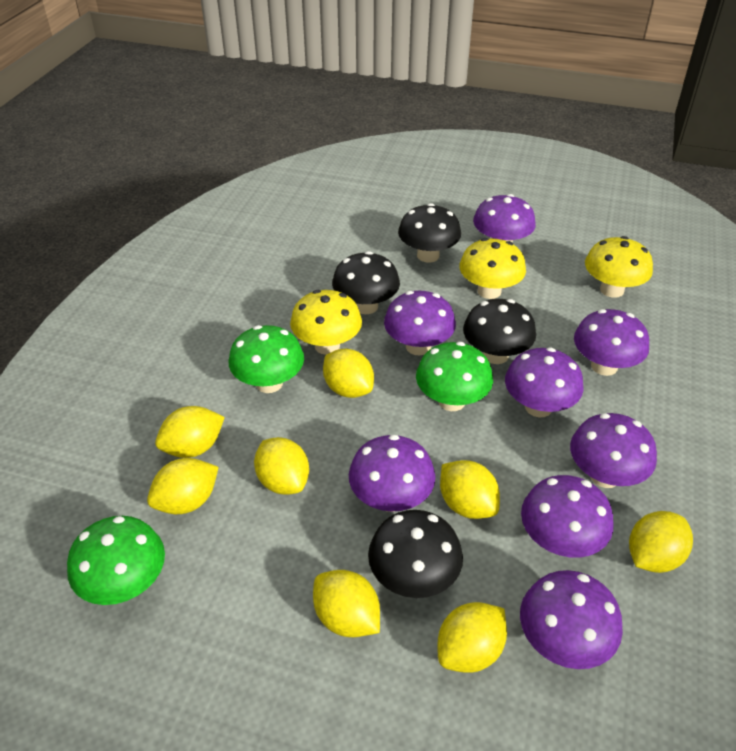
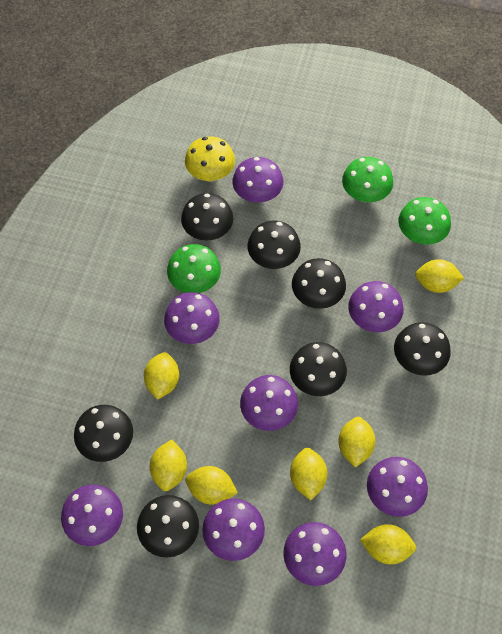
black mushroom: 4 -> 7
yellow lemon: 8 -> 7
yellow mushroom: 3 -> 1

